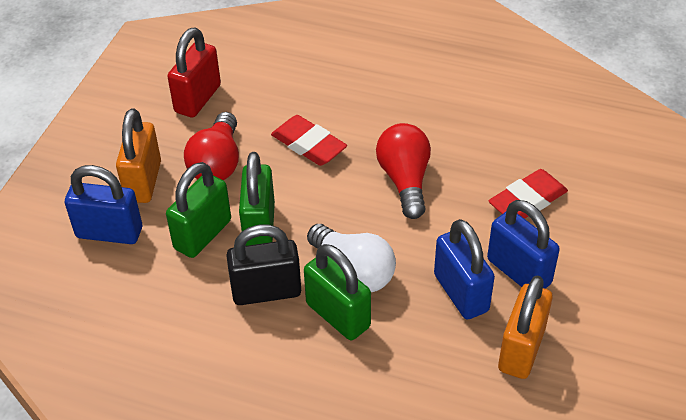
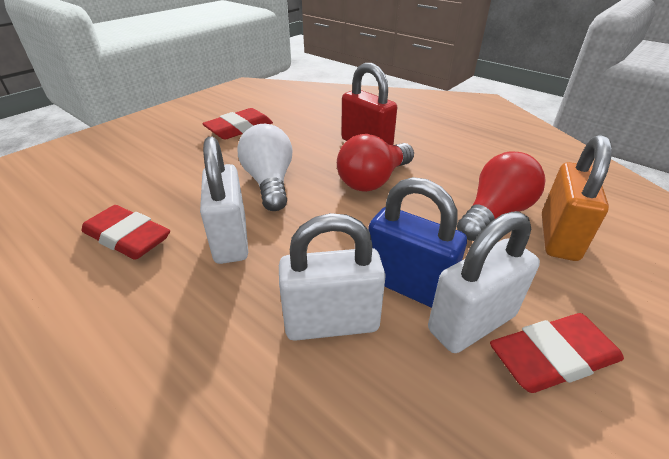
black padlock: 1 -> 0
blue padlock: 3 -> 1
green padlock: 3 -> 0
orange padlock: 2 -> 1
red eraser: 2 -> 3
white padlock: 0 -> 3

